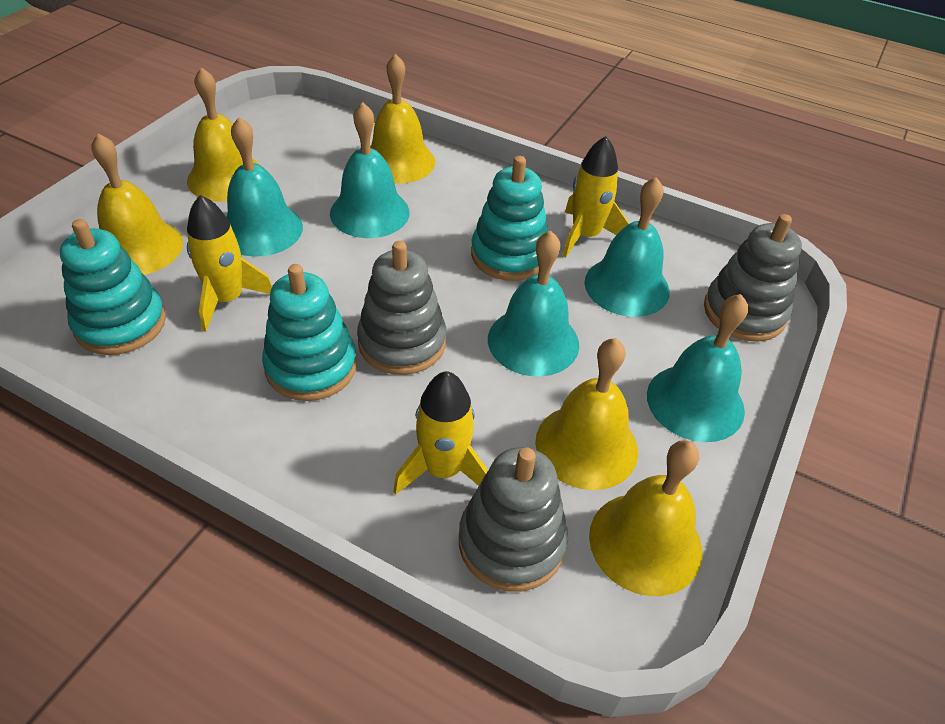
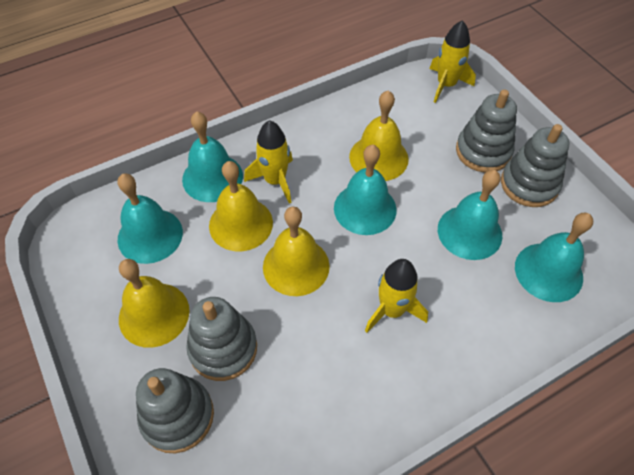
grey stacking toy: 3 -> 4
turquoise stacking toy: 3 -> 0
yellow bell: 5 -> 4

